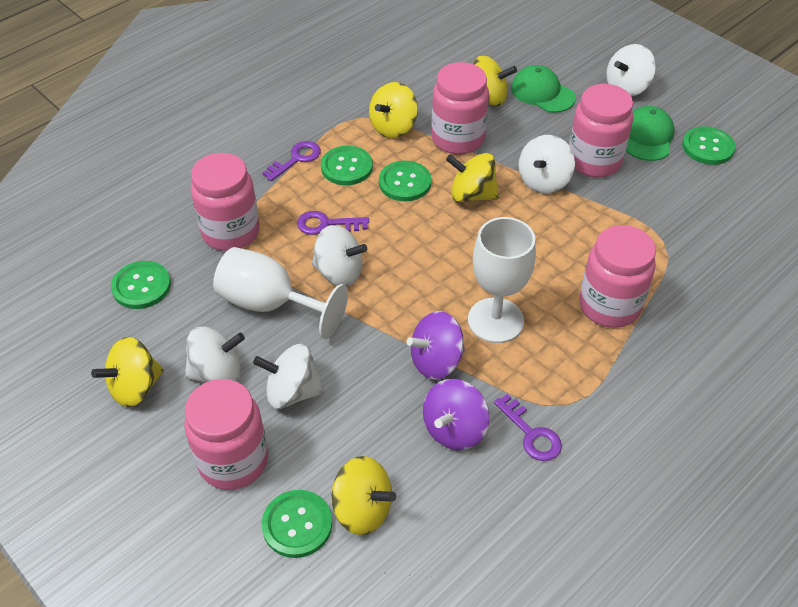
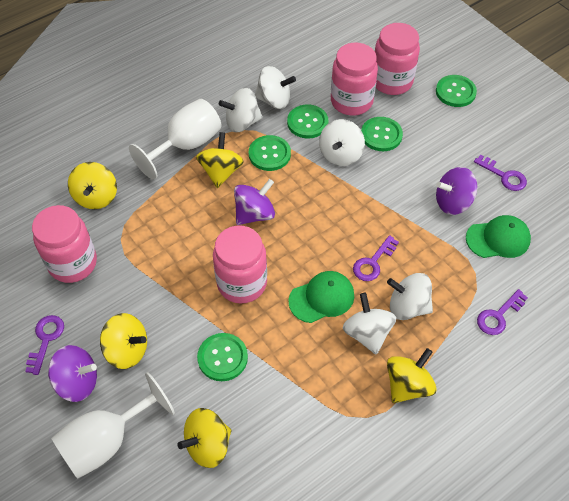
pink jar: 5 -> 4
purple key: 3 -> 4
purple spinning top: 2 -> 3

